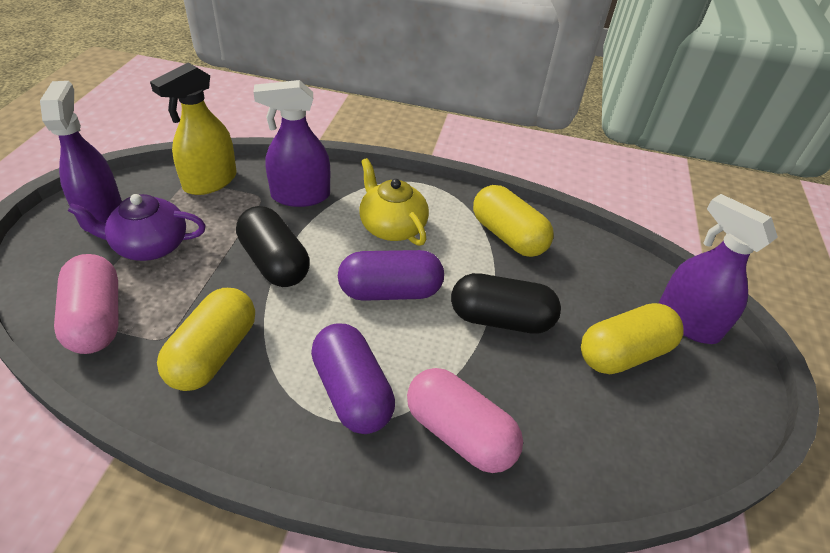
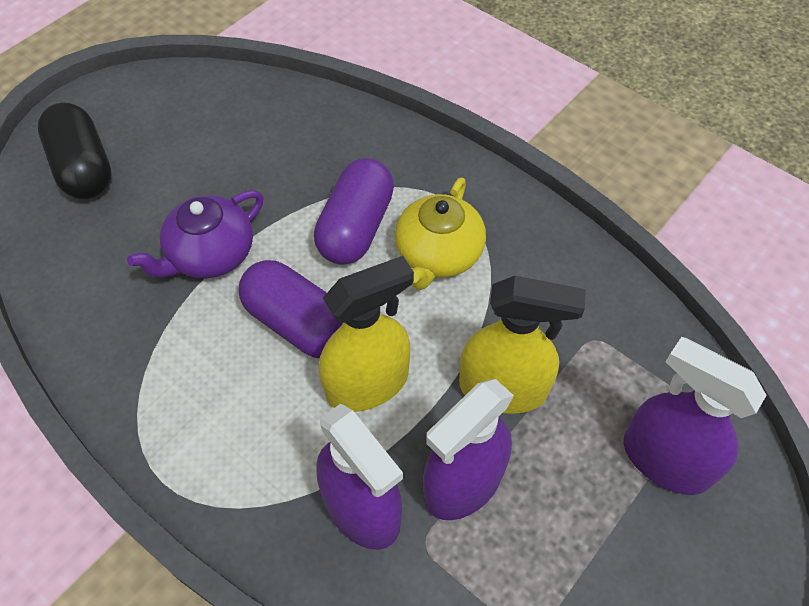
black capsule: 2 -> 1
pink capsule: 2 -> 0
yellow capsule: 3 -> 0
yellow spray bottle: 1 -> 2

